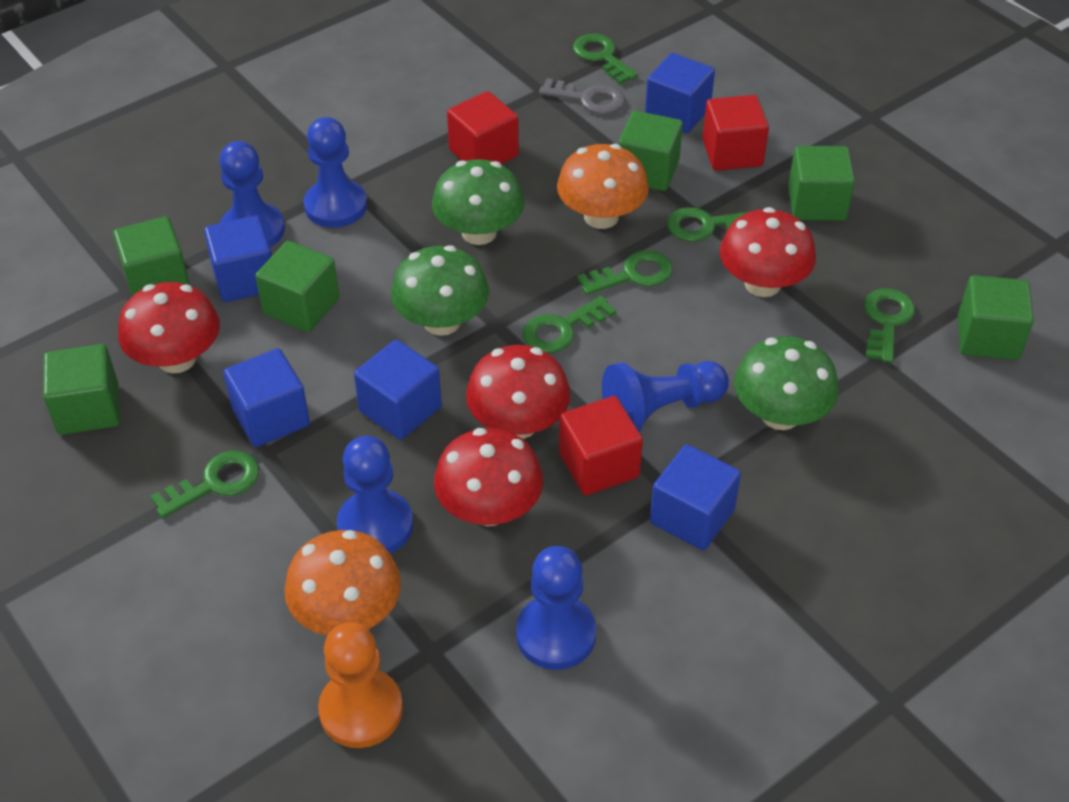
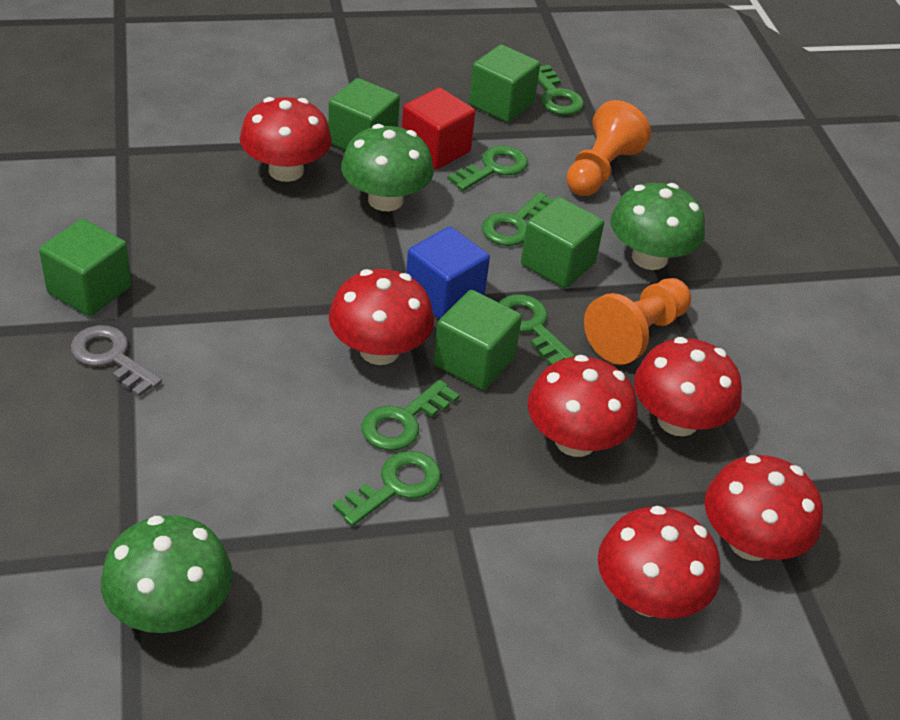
blue cube: 5 -> 1
blue pawn: 5 -> 0
green cube: 6 -> 5
orange mushroom: 2 -> 0
orange pawn: 1 -> 2
red cube: 3 -> 1
red mushroom: 4 -> 6

